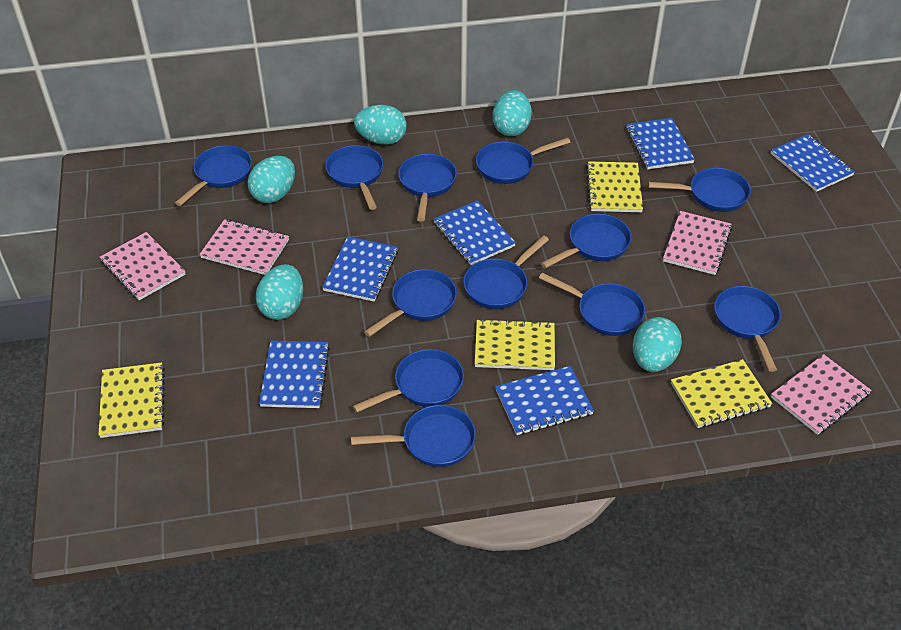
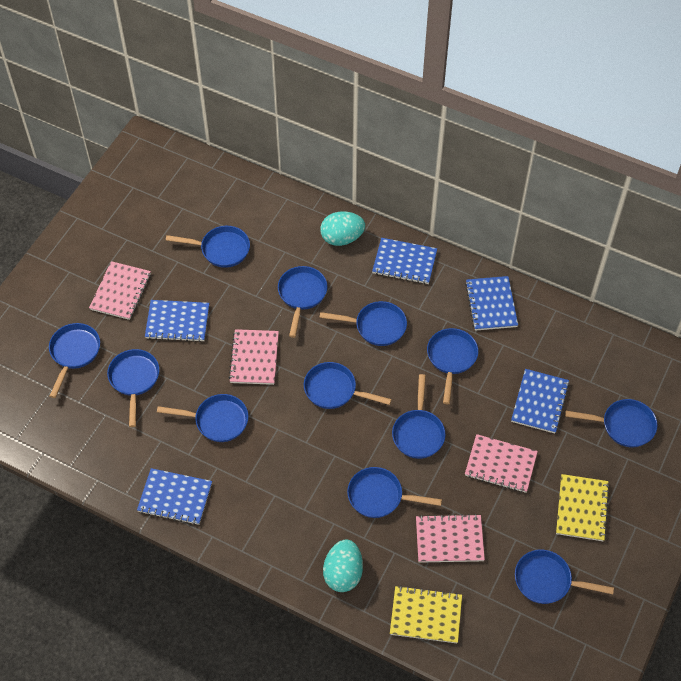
blue notebook: 6 -> 5
turquoise egg: 5 -> 2
yellow notebook: 4 -> 2

